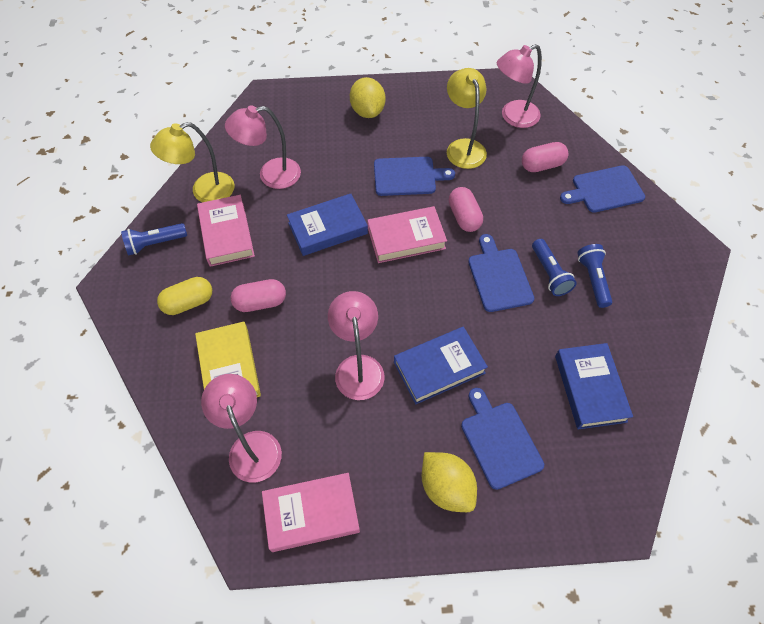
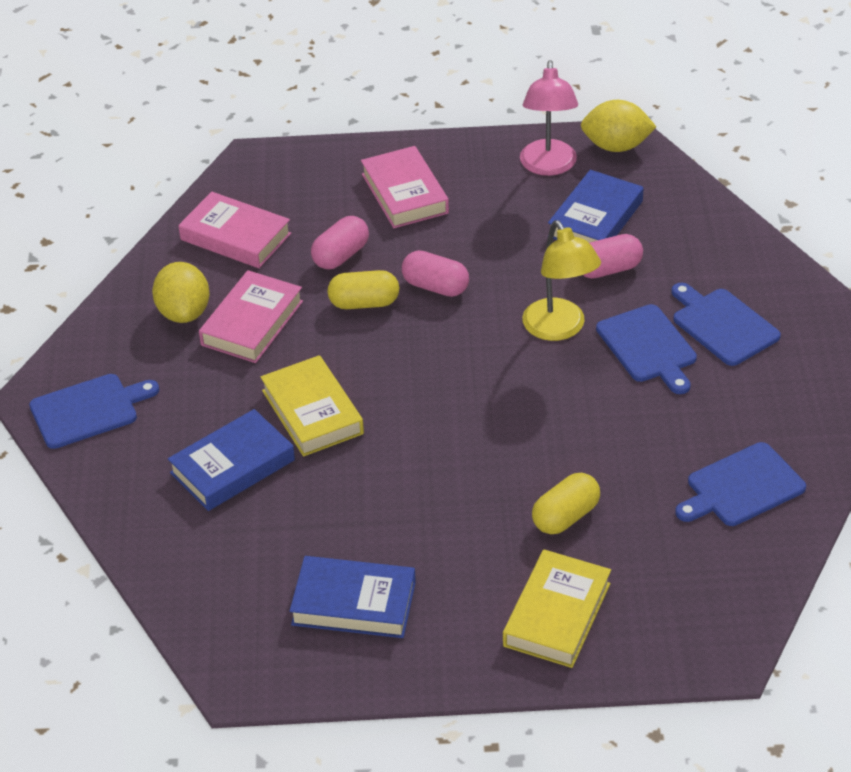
blue flashlight: 3 -> 0
pink lamp: 4 -> 1
yellow book: 1 -> 2
yellow capsule: 1 -> 2
yellow lamp: 2 -> 1

